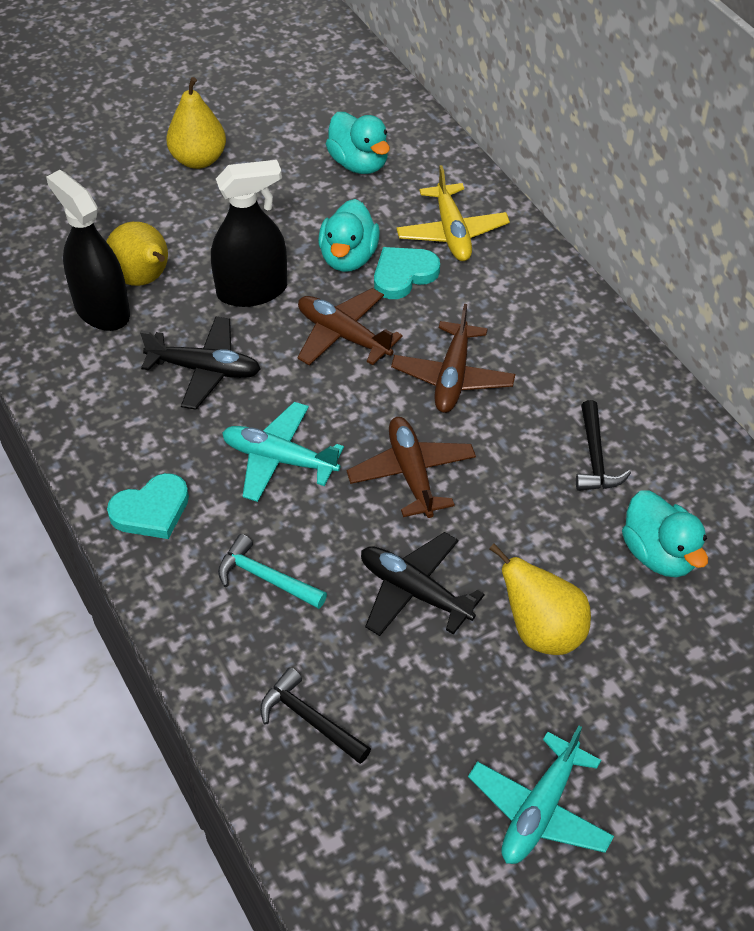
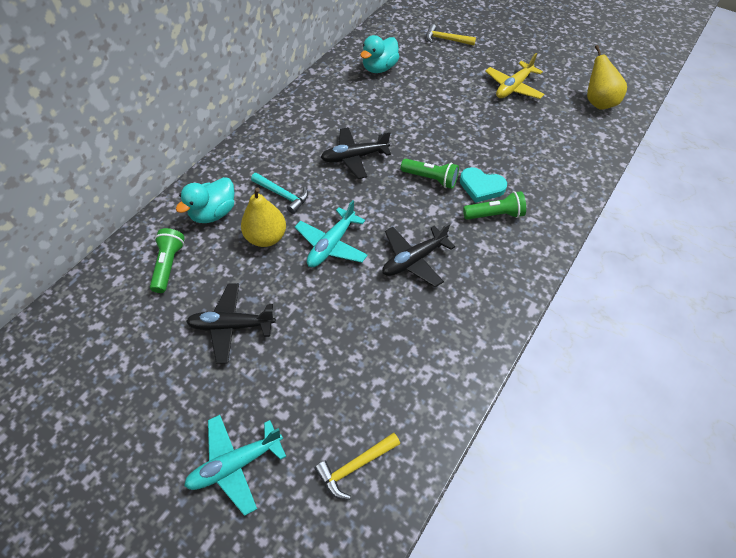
black hammer: 2 -> 0
black plane: 2 -> 3
black spray bottle: 2 -> 0
brown plane: 3 -> 0
green flashlight: 0 -> 3
turquoise duck: 3 -> 2
turquoise heart: 2 -> 1
yellow hammer: 0 -> 2
yellow pear: 3 -> 2

